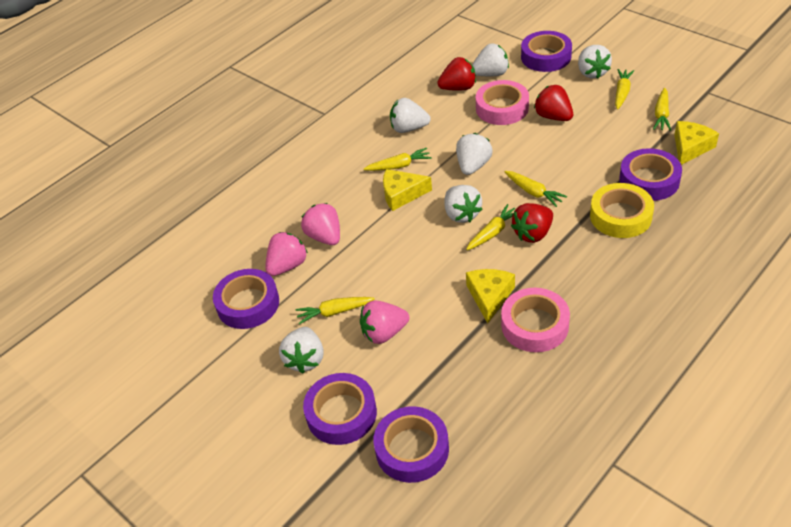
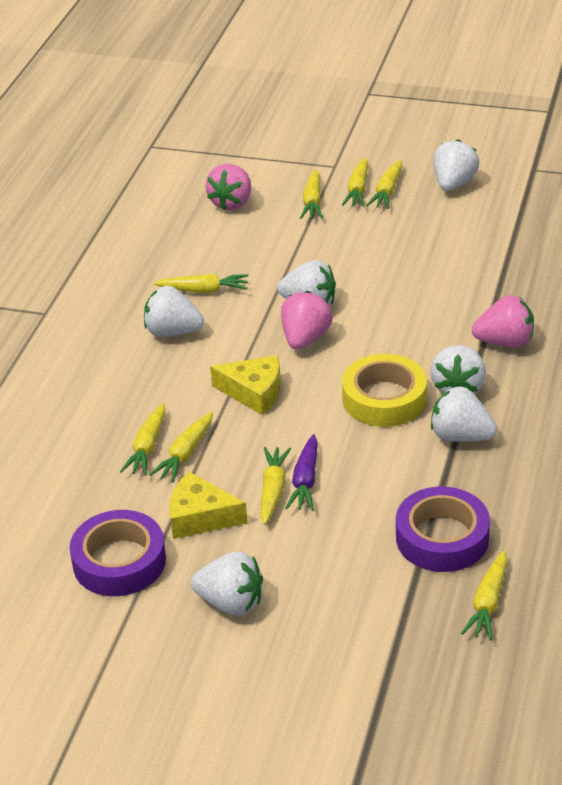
pink tape: 2 -> 0
purple carrot: 0 -> 1
purple tape: 5 -> 2
red strawberry: 3 -> 0
yellow carrot: 6 -> 8
yellow cheese: 3 -> 2

